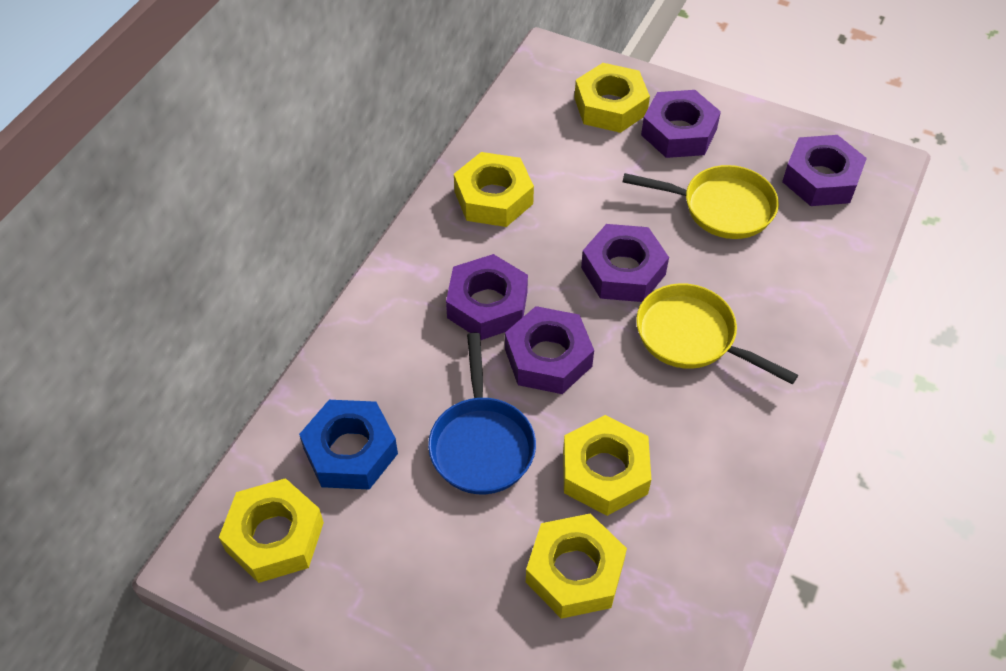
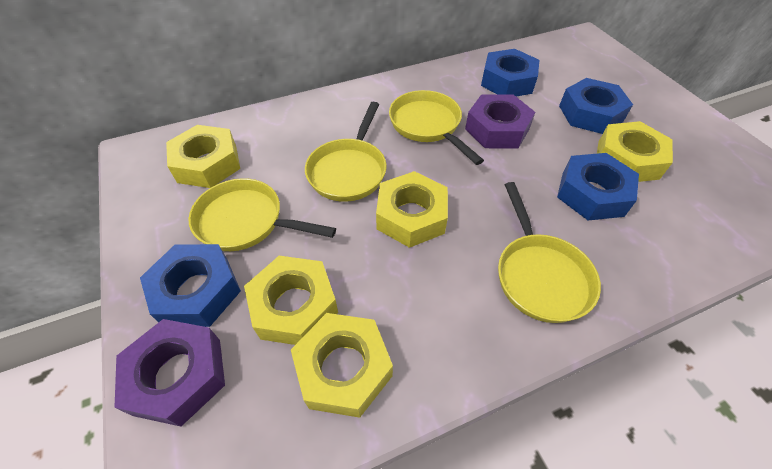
blue nut: 1 -> 4
blue pan: 1 -> 0
purple nut: 5 -> 2
yellow pan: 2 -> 4

